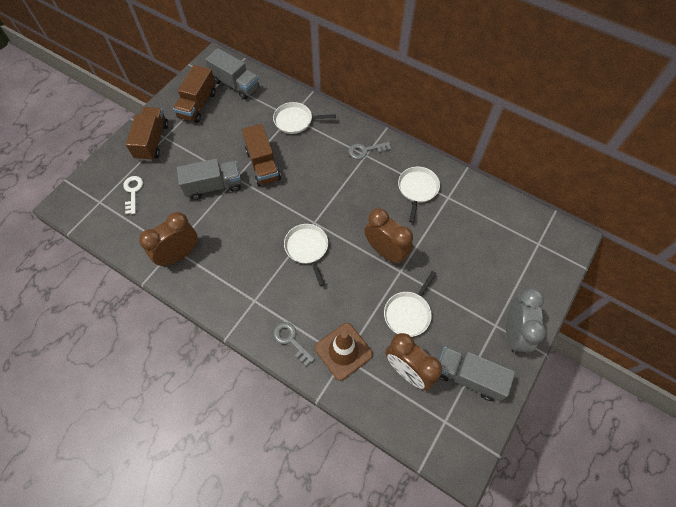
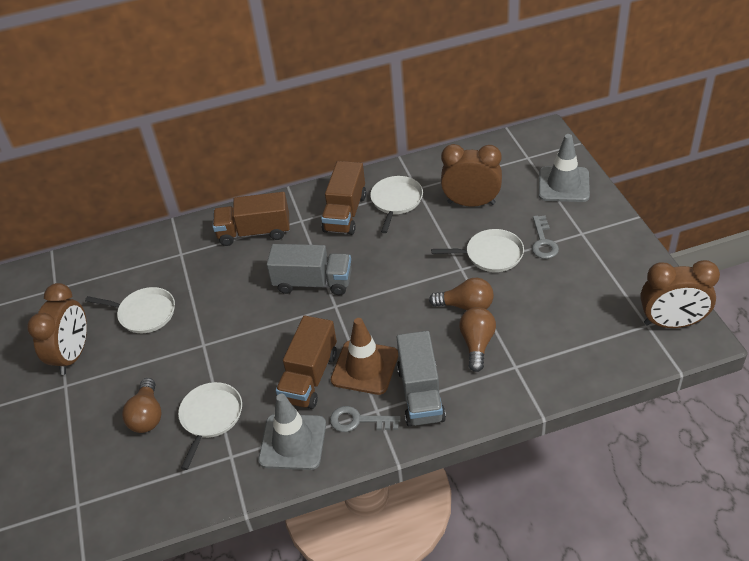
brown light bulb: 0 -> 3
grey clock: 1 -> 0
grey traffic cone: 0 -> 2
grey truck: 3 -> 2
white key: 1 -> 0

